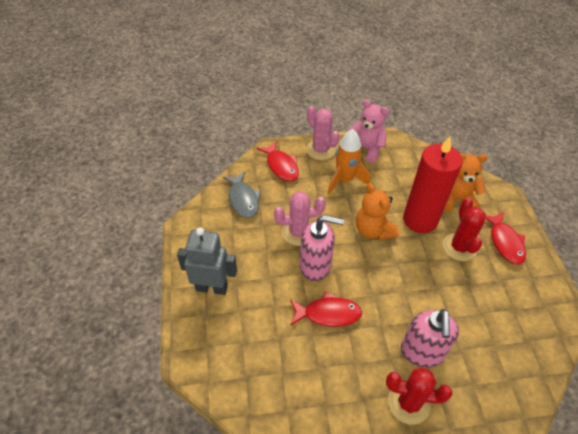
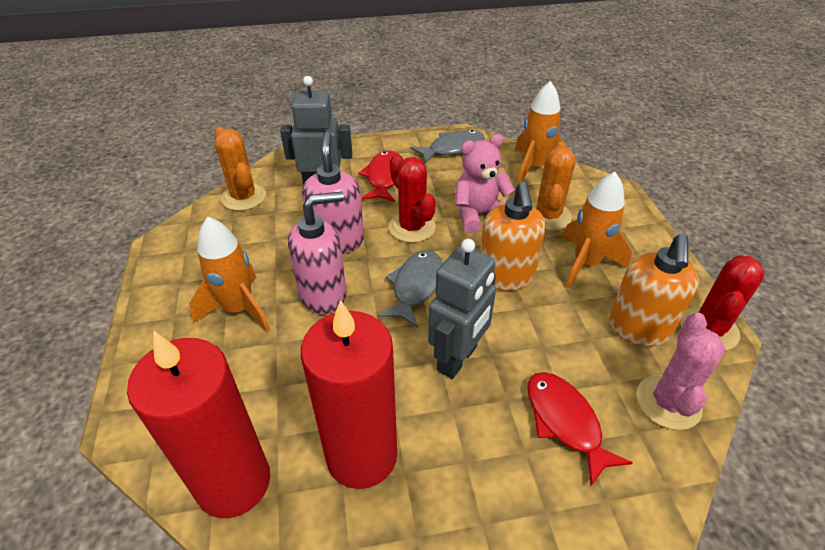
grey fish: 1 -> 2
grey robot: 1 -> 2
orange cactus: 0 -> 2
orange rocket: 1 -> 3
orange soap dispenser: 0 -> 2
orange teddy bear: 2 -> 0
pink cactus: 2 -> 1
red candle: 1 -> 2
red fish: 3 -> 2

